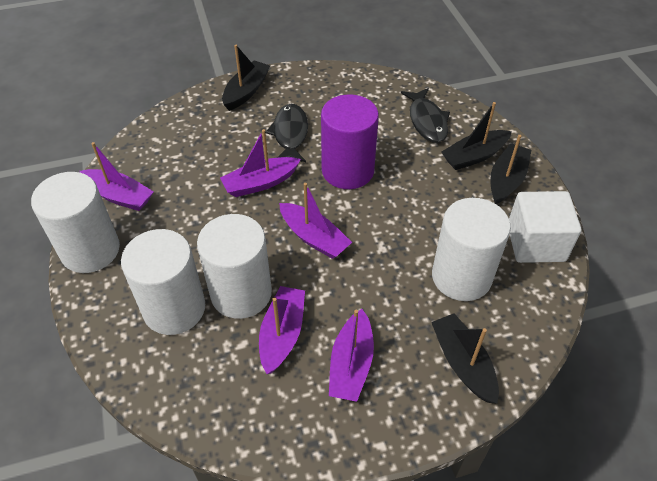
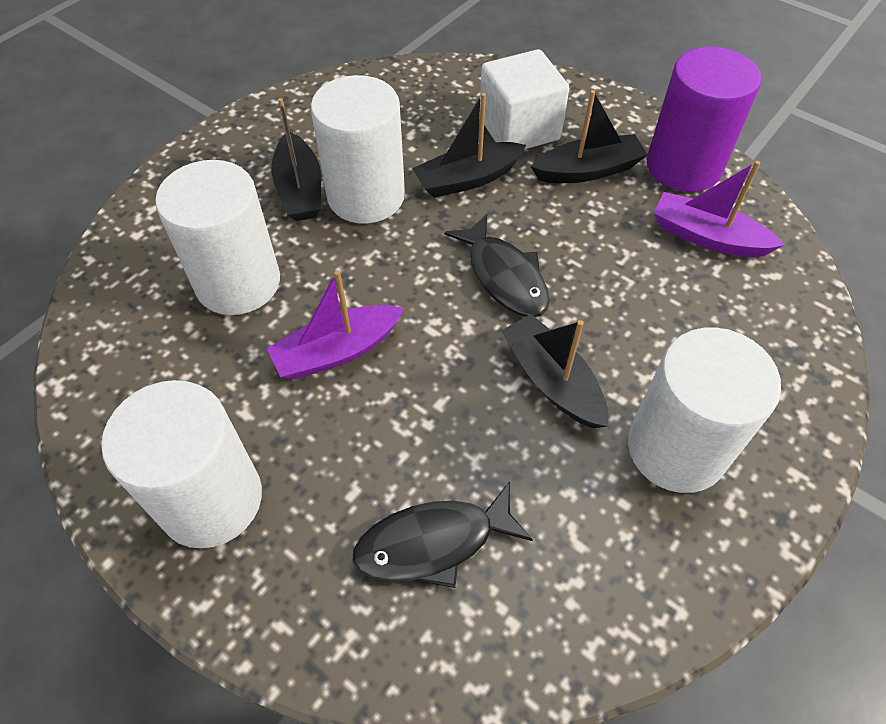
purple boat: 5 -> 2

